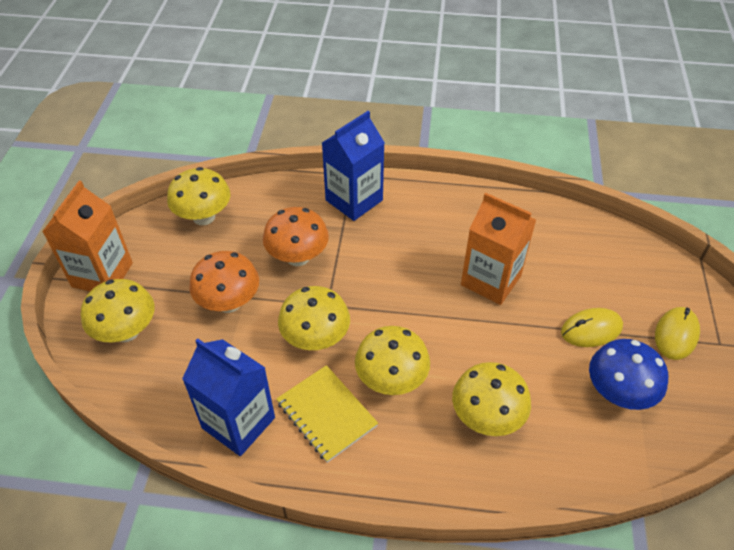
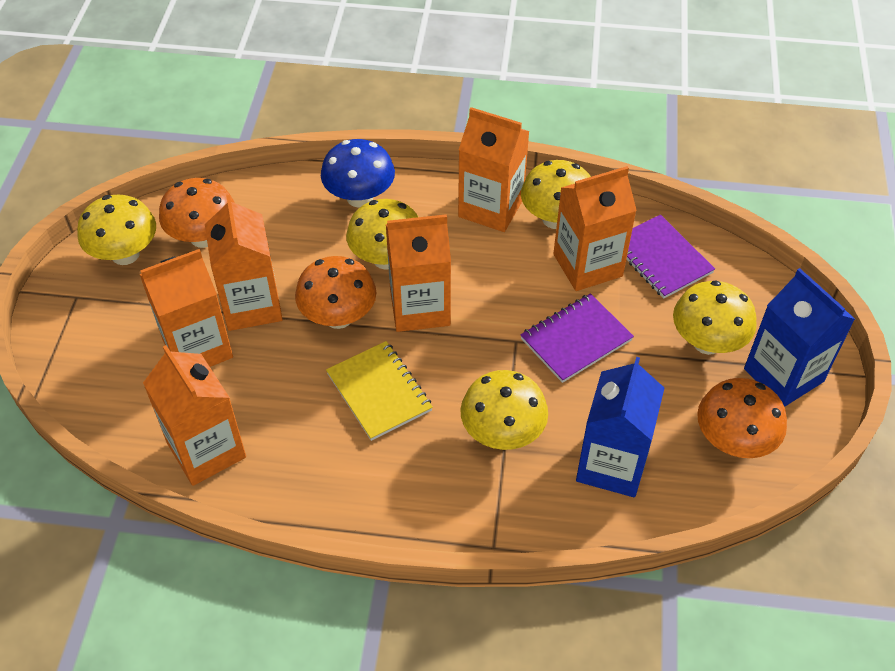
orange carton: 2 -> 6
orange mushroom: 2 -> 3
purple notebook: 0 -> 2
yellow mouse: 2 -> 0

